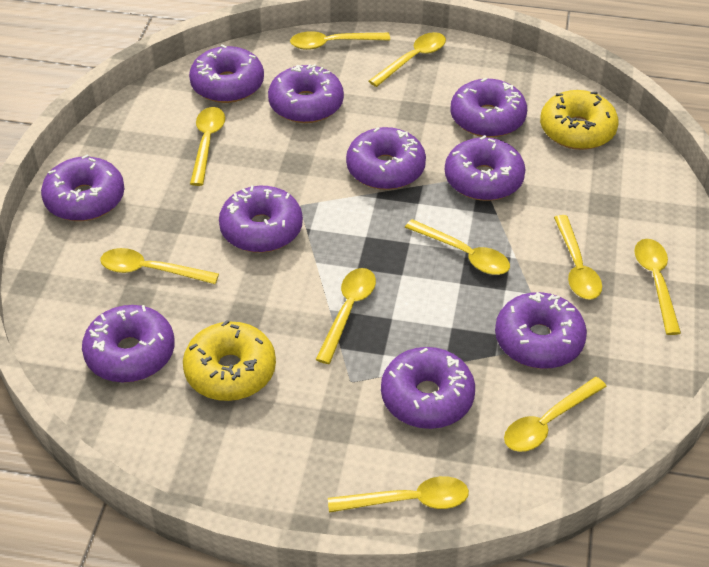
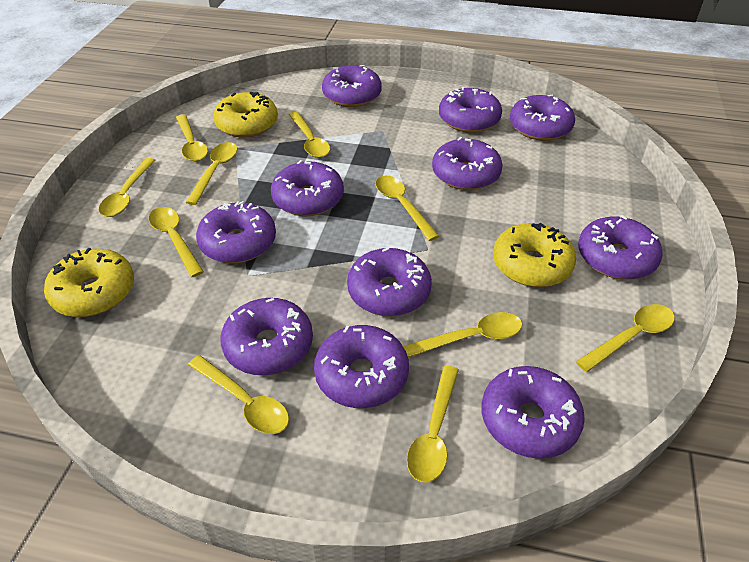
purple donut: 10 -> 11
yellow donut: 2 -> 3

